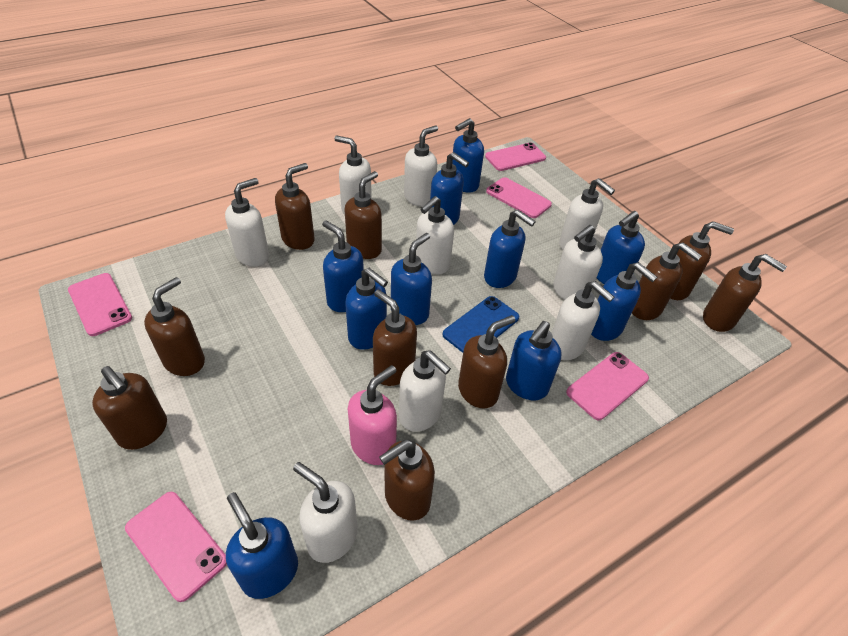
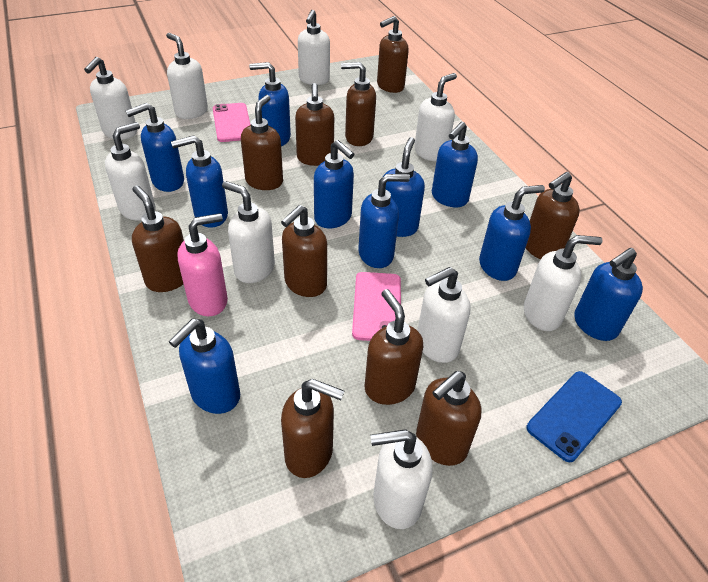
pink phone: 5 -> 2

